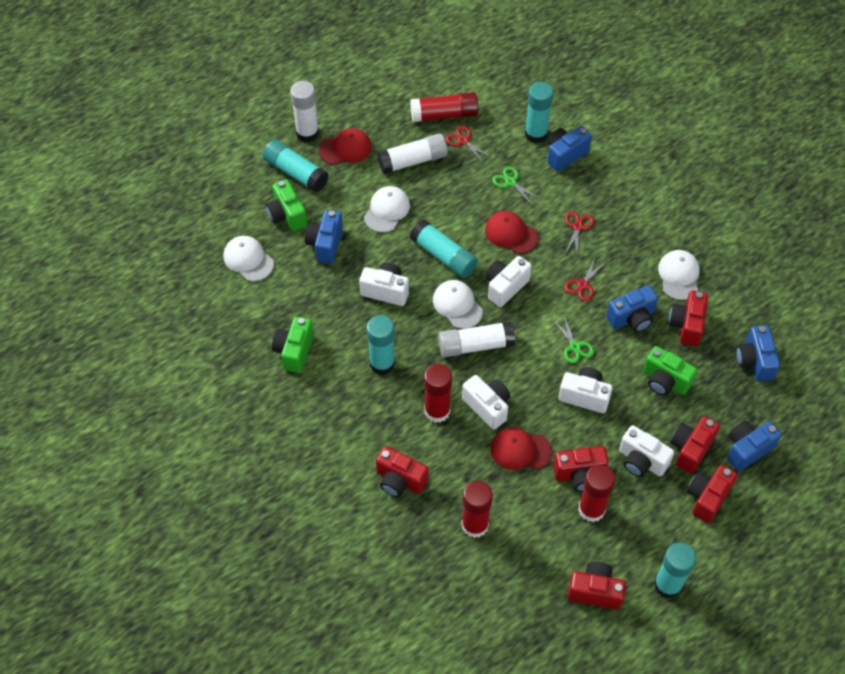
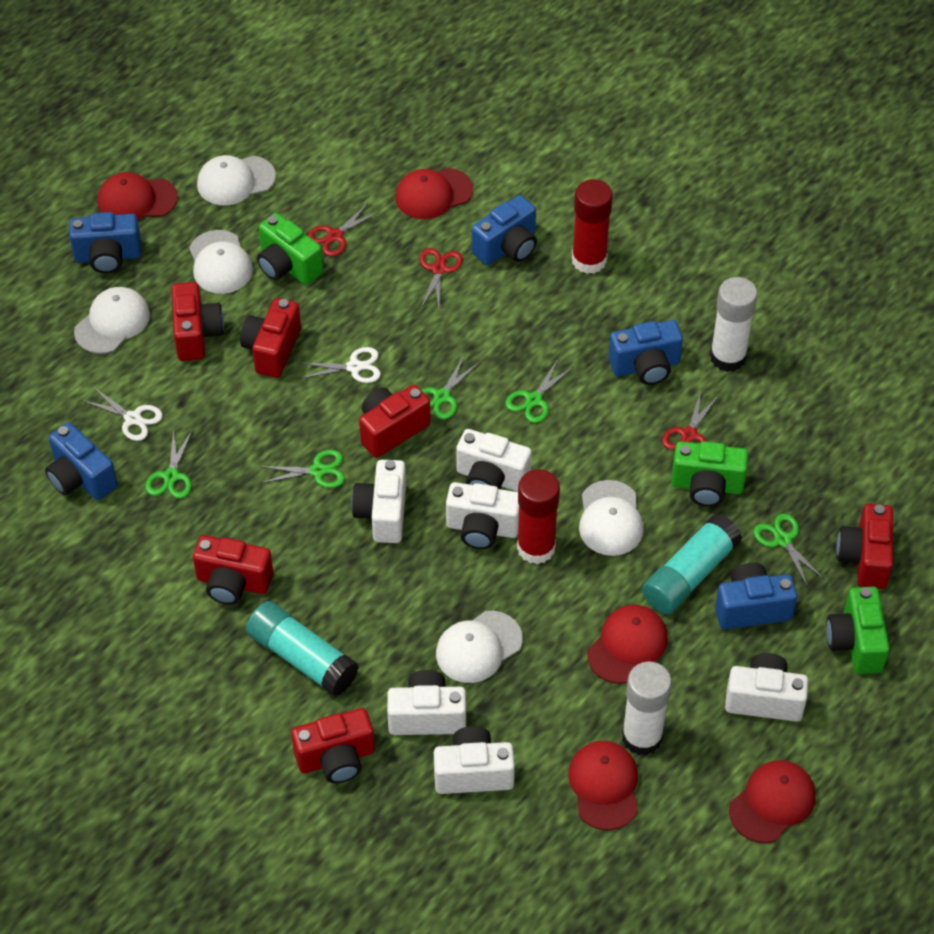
green scissors: 2 -> 5
red cap: 3 -> 5
red glue stick: 4 -> 2
turquoise glue stick: 5 -> 2
white camera: 5 -> 6
white cap: 4 -> 5
white glue stick: 3 -> 2
white scissors: 0 -> 2

